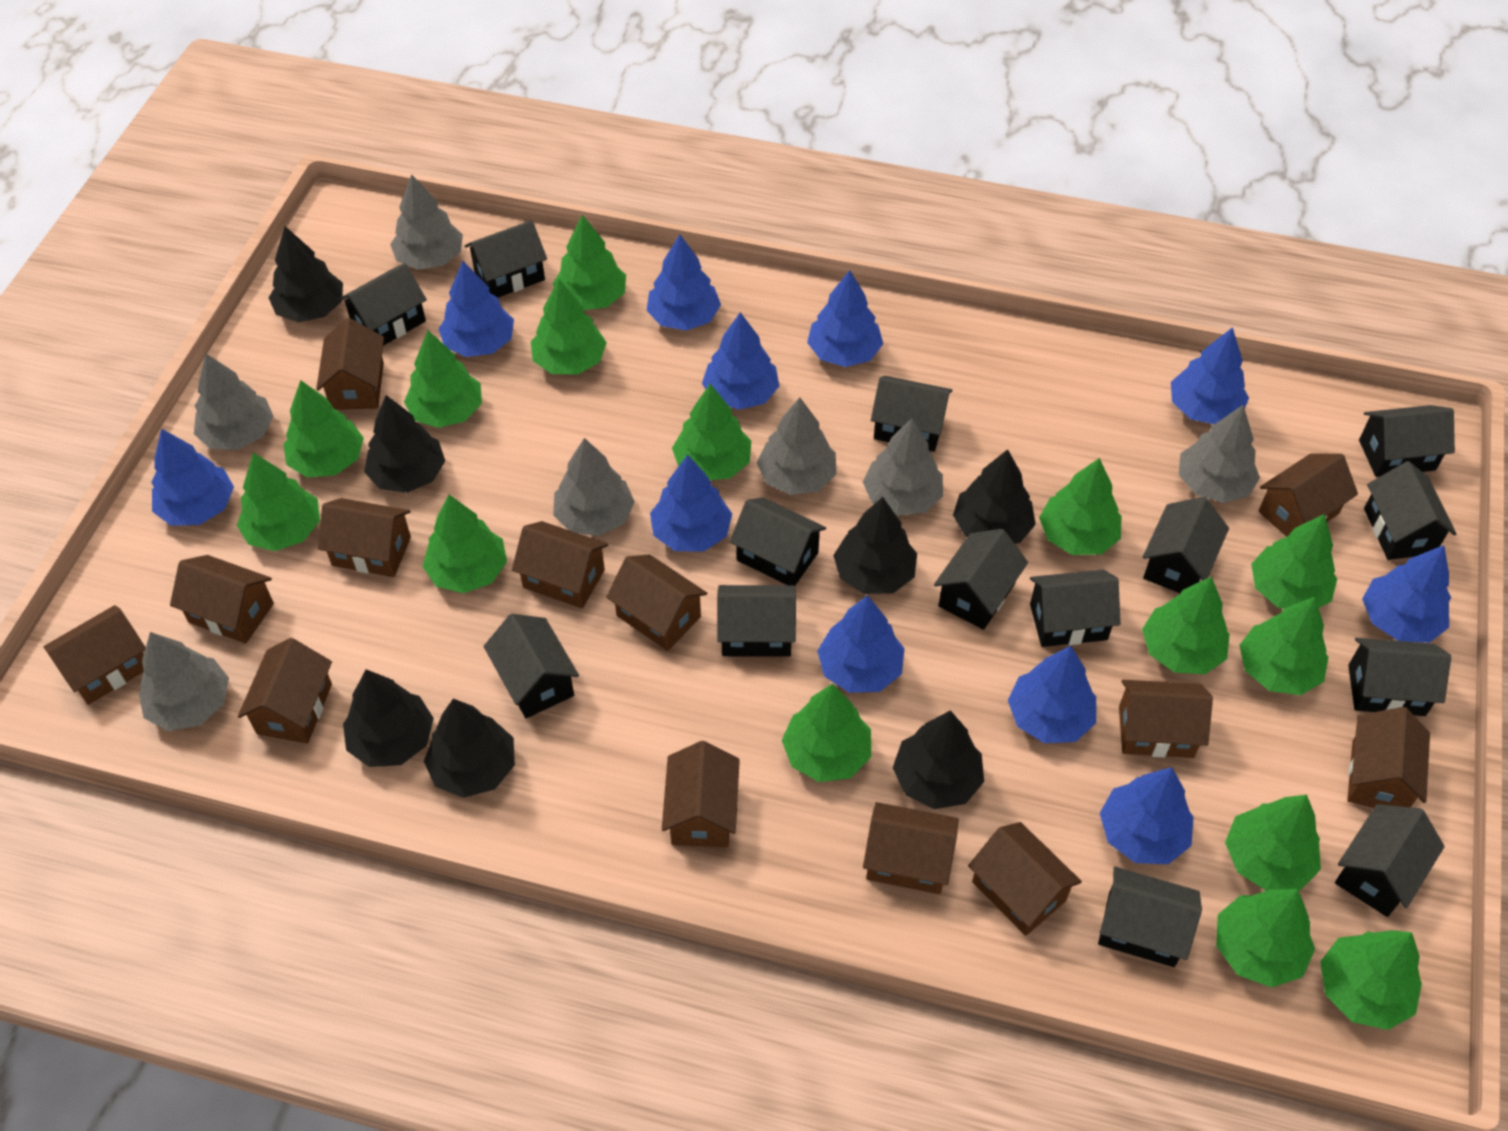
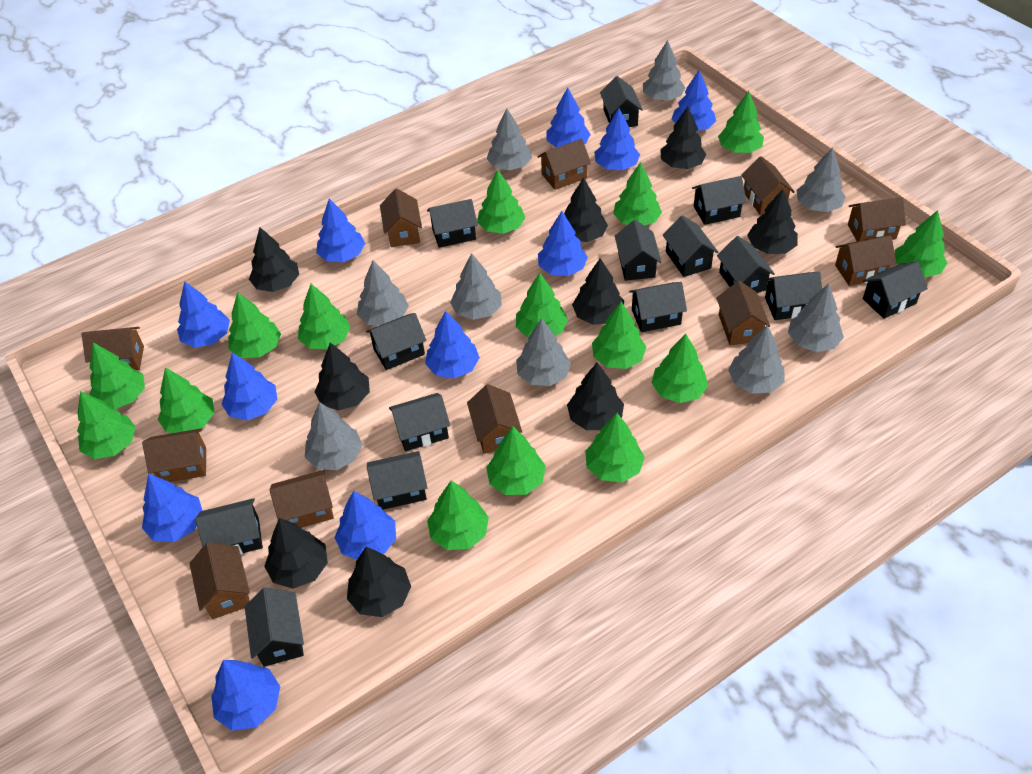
black tree: 7 -> 9
brown house: 13 -> 11
grey tree: 7 -> 9

